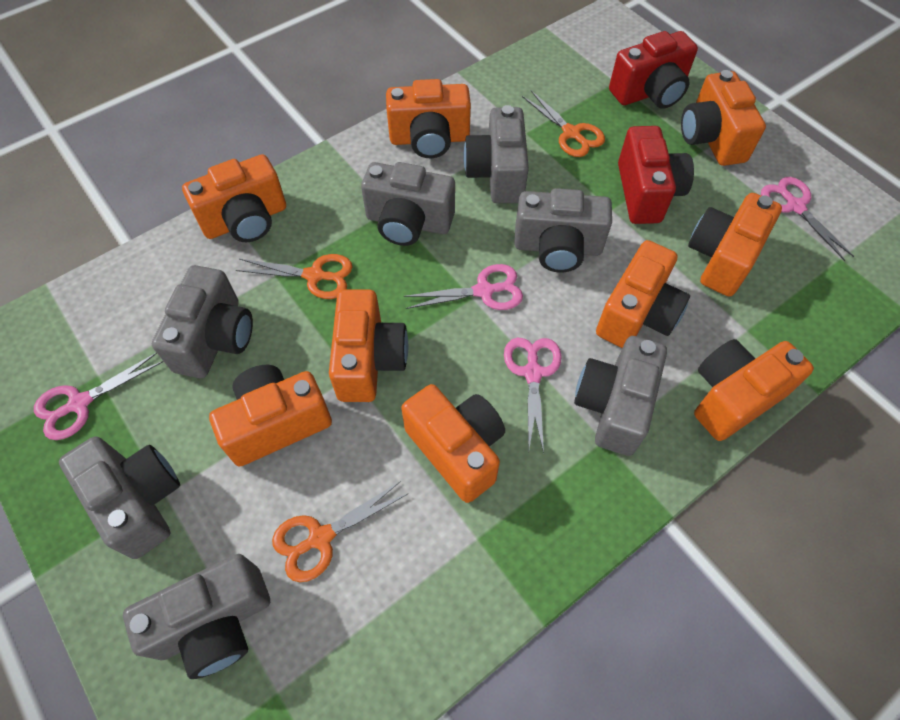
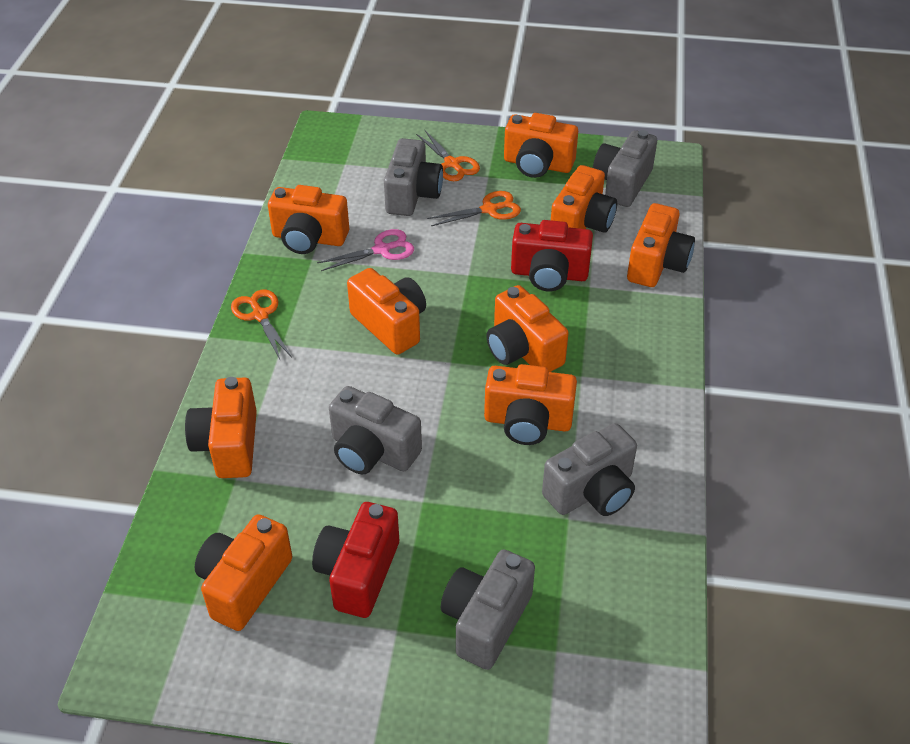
grey camera: 7 -> 5
pink scissors: 4 -> 1

